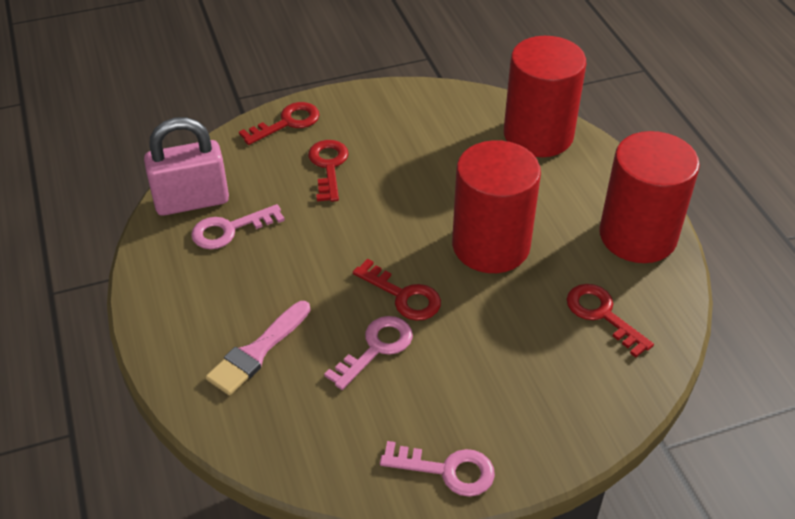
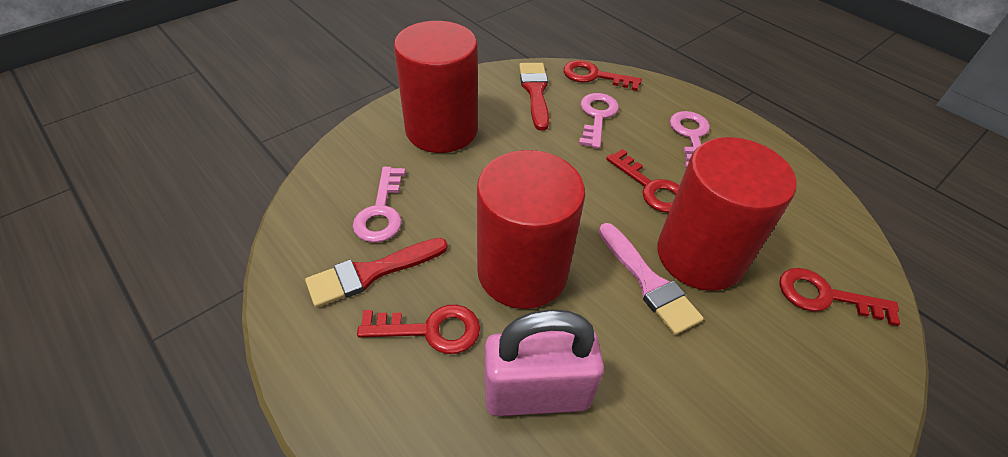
red brush: 0 -> 2

